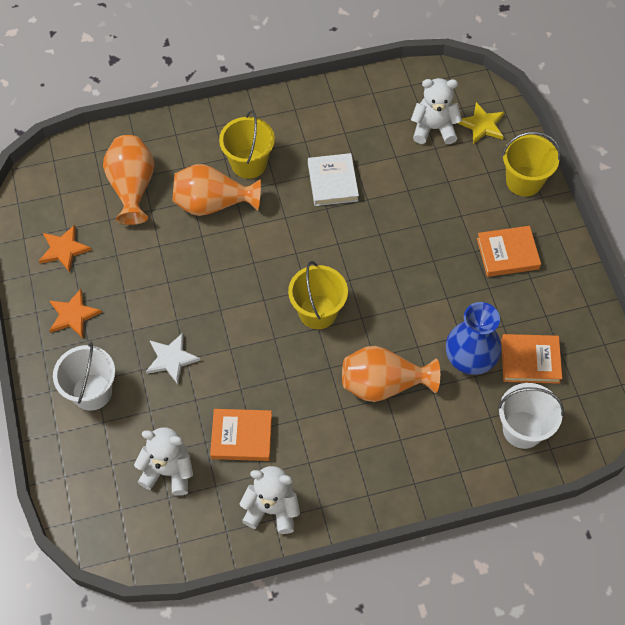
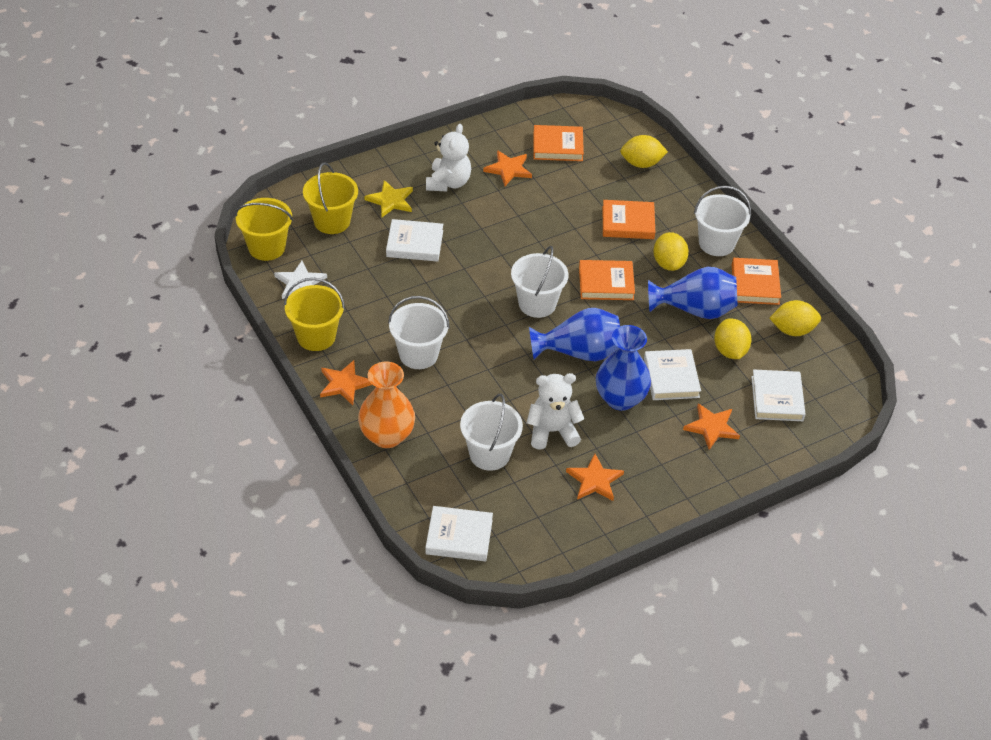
blue vase: 1 -> 3
orange book: 3 -> 4
orange star: 2 -> 4
orange vase: 3 -> 1
white book: 1 -> 4
white bucket: 2 -> 4
white teddy bear: 3 -> 2
yellow lemon: 0 -> 4

